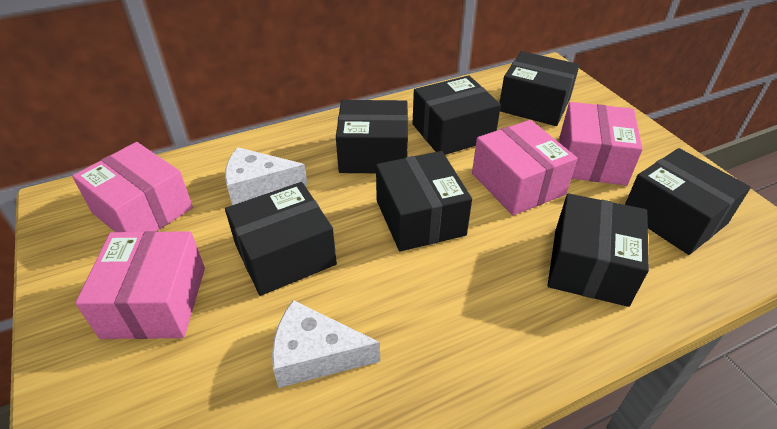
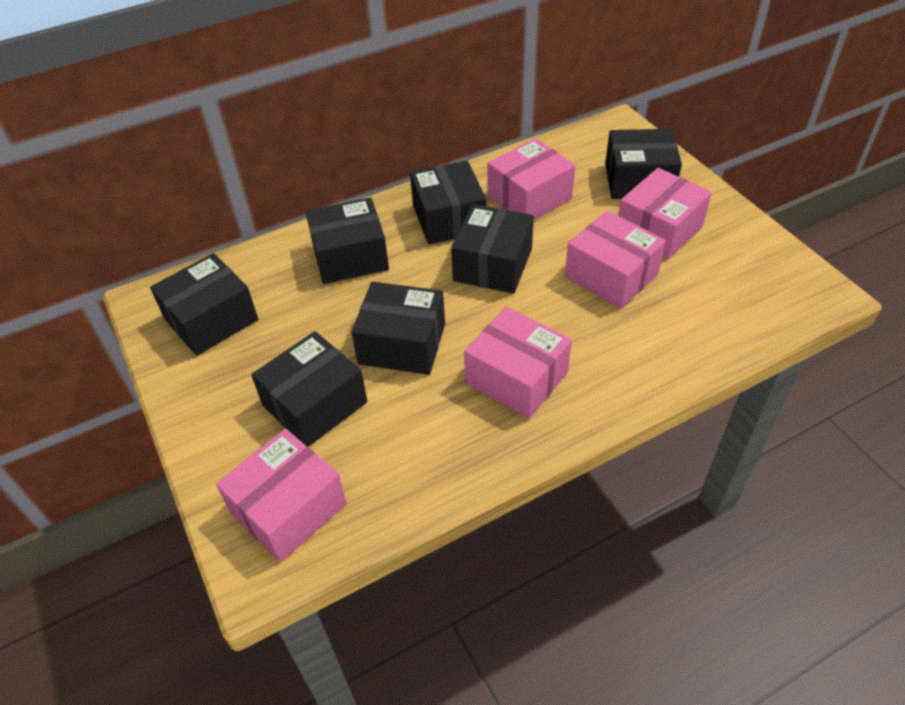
pink box: 4 -> 5
white cheese: 2 -> 0

